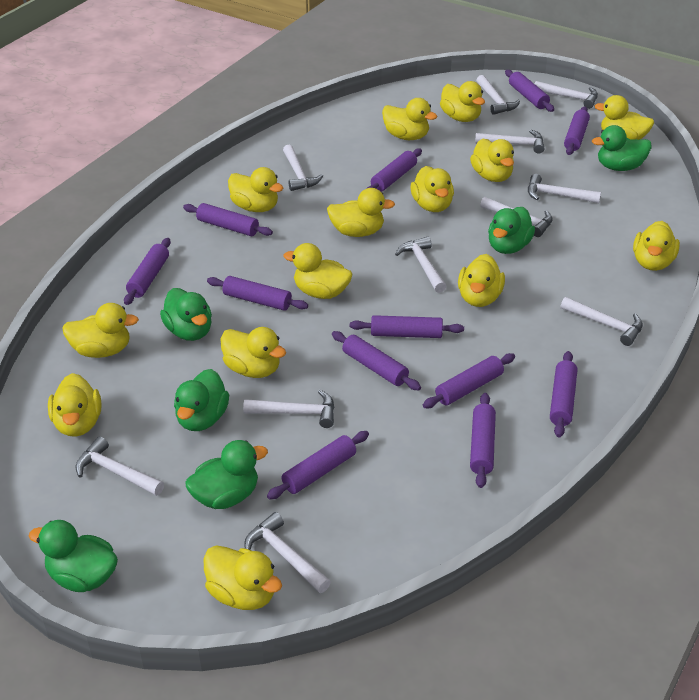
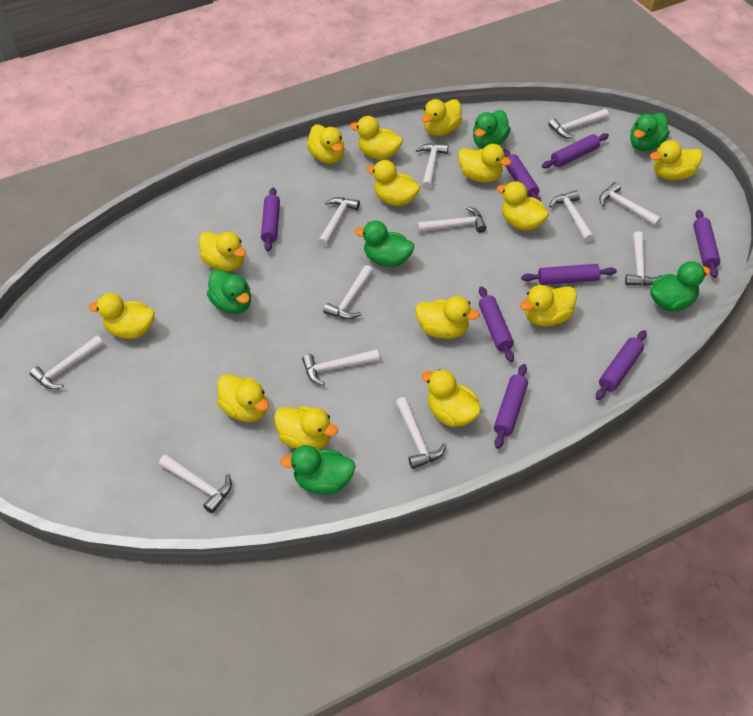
purple rolling pin: 12 -> 8
white hammer: 11 -> 12

